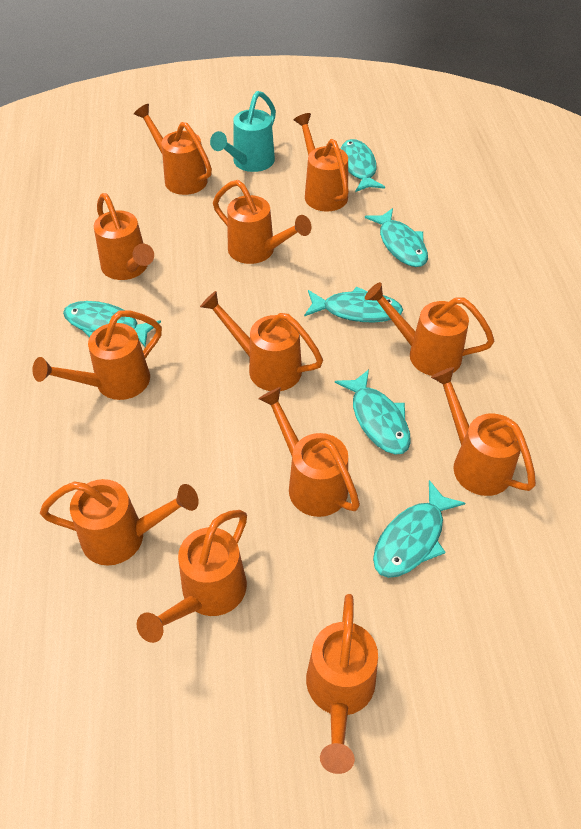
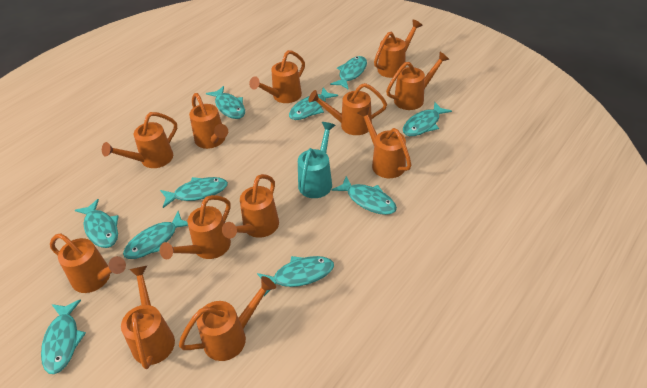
turquoise fish: 6 -> 10

